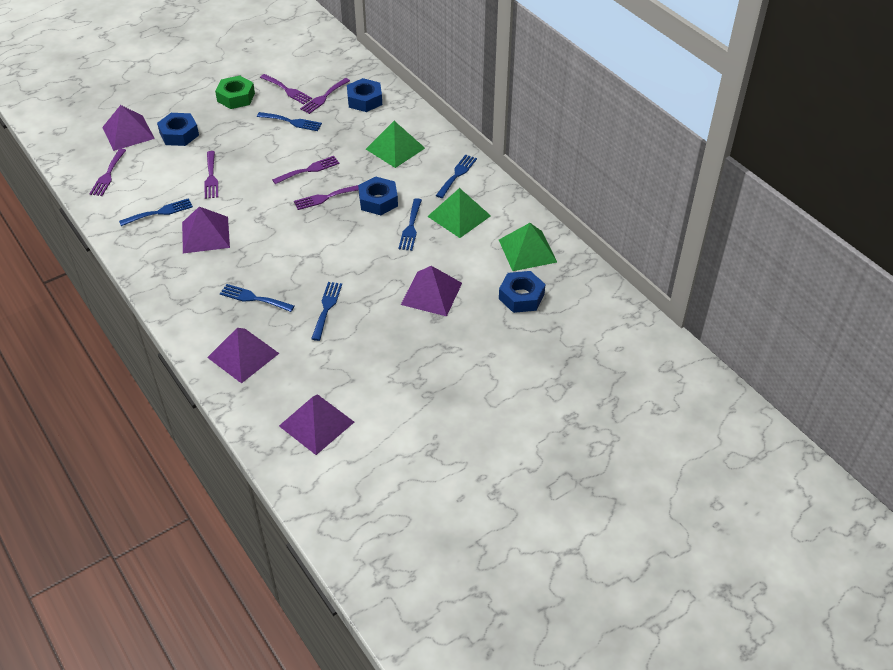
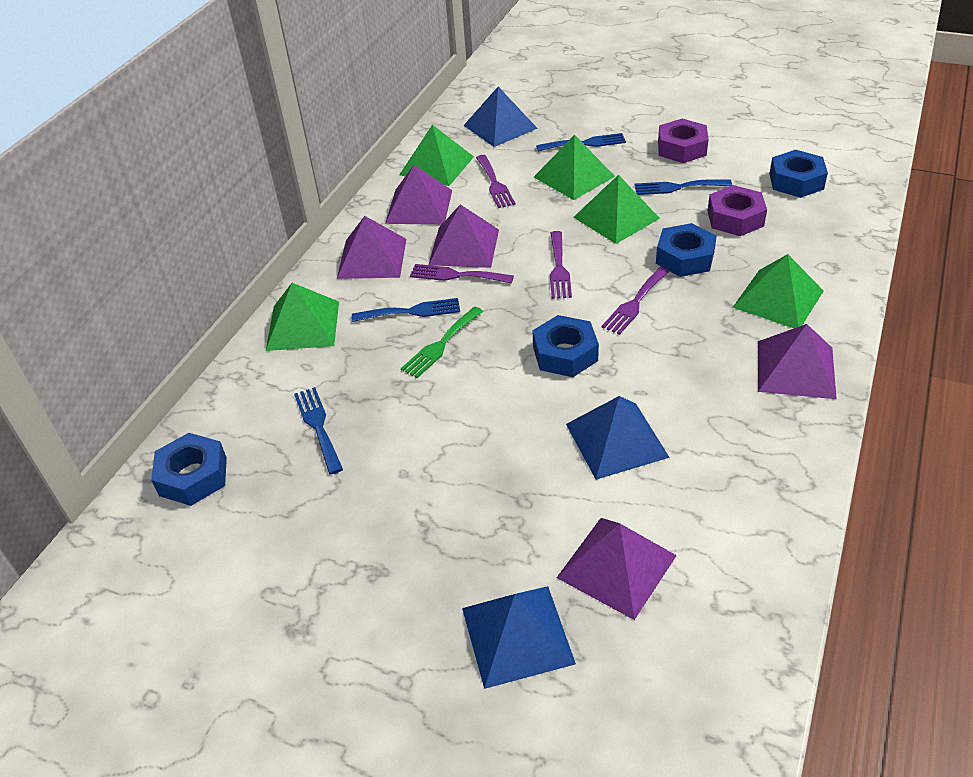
blue fork: 6 -> 4
blue pyramid: 0 -> 3
green fork: 0 -> 1
green nut: 1 -> 0
green pyramid: 3 -> 5
purple fork: 6 -> 4
purple nut: 0 -> 2

